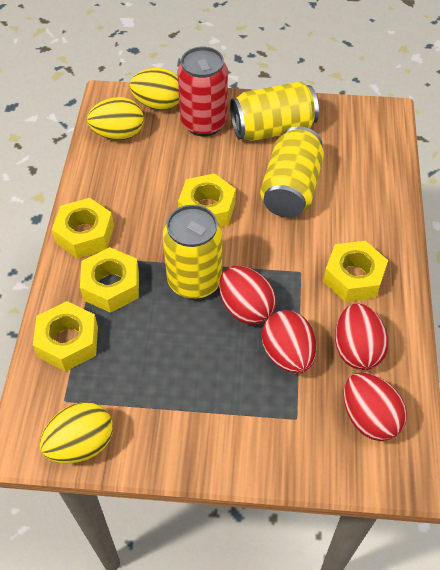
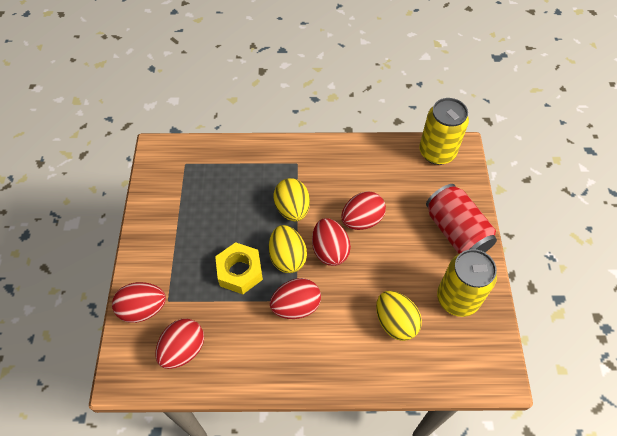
red egg: 4 -> 5
yellow can: 3 -> 2
yellow nut: 5 -> 1

